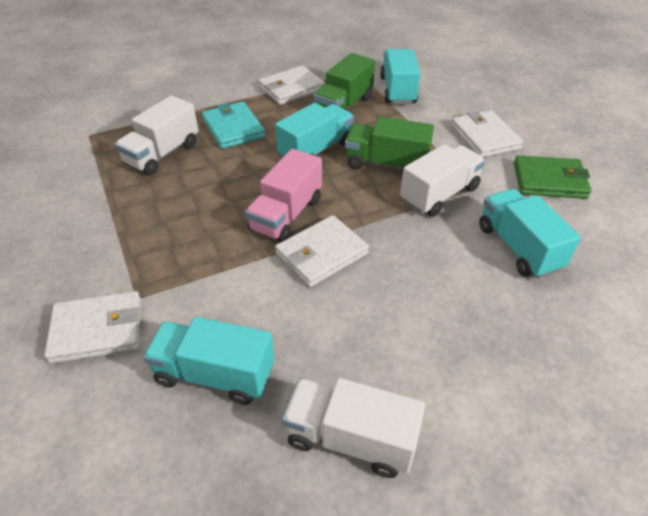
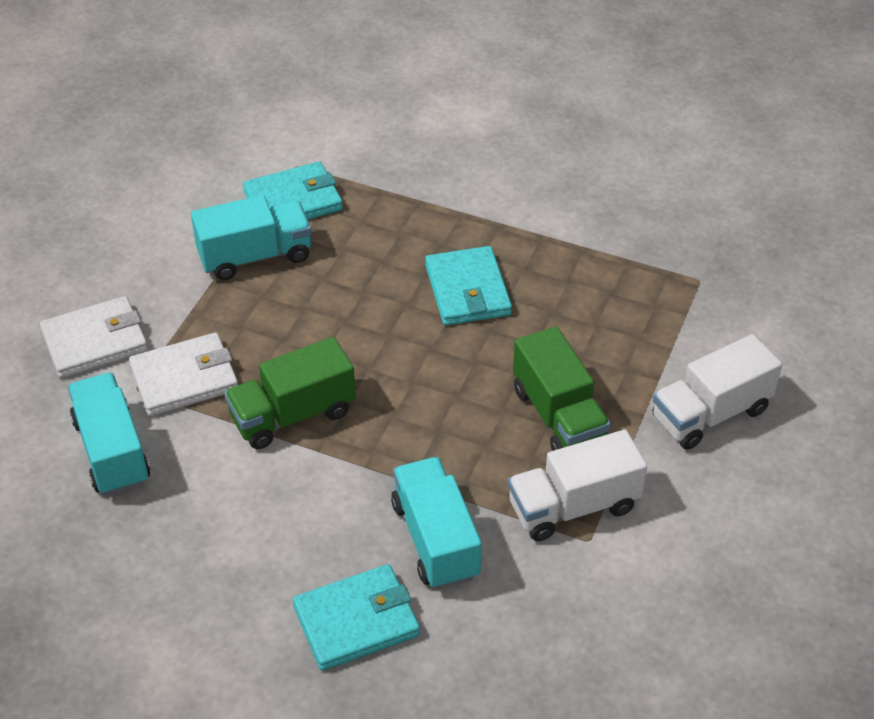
green wallet: 1 -> 0
pink truck: 1 -> 0
turquoise truck: 4 -> 3
turquoise wallet: 1 -> 3
white truck: 3 -> 2
white wallet: 4 -> 2

